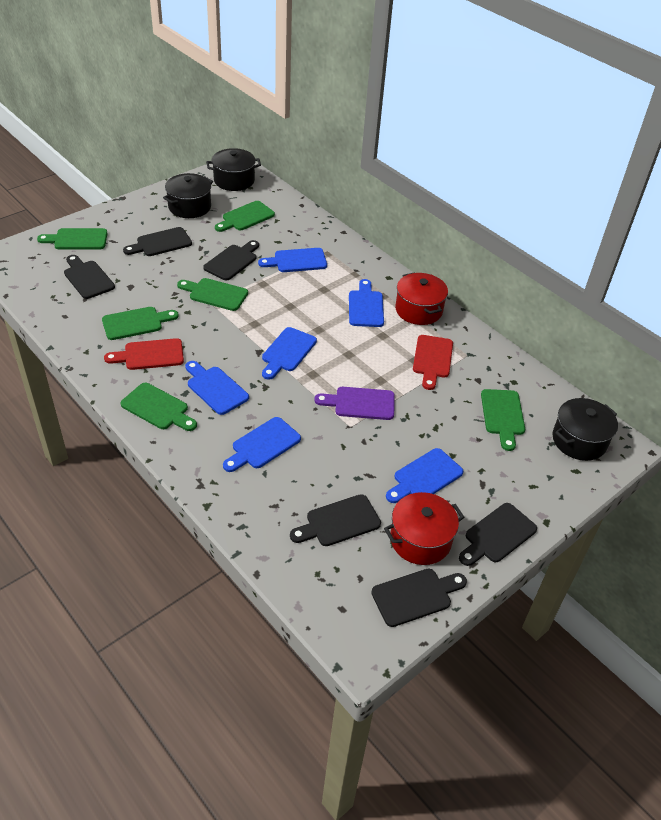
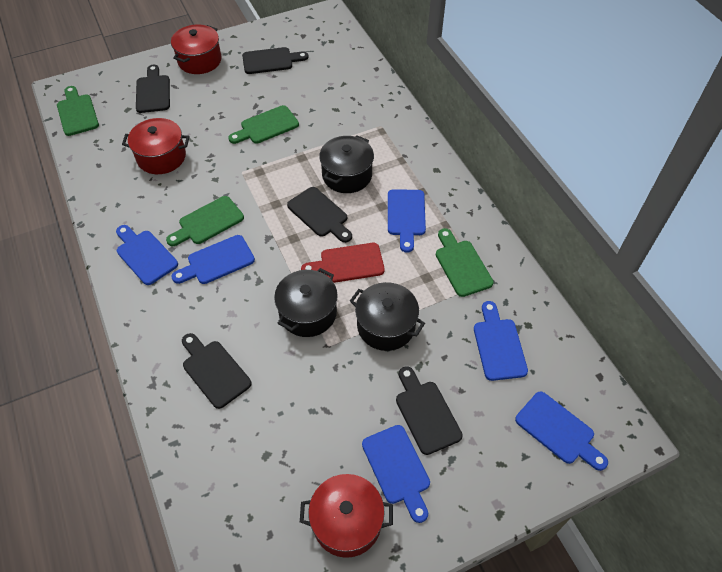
black cutting board: 6 -> 5
green cutting board: 6 -> 4
purple cutting board: 1 -> 0
red cutting board: 2 -> 1
red pot: 2 -> 3

